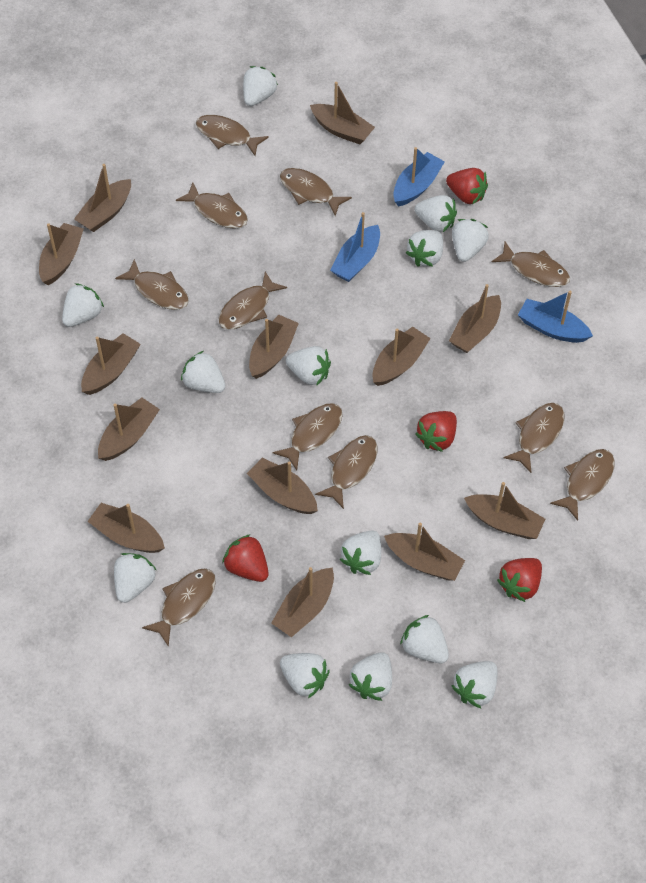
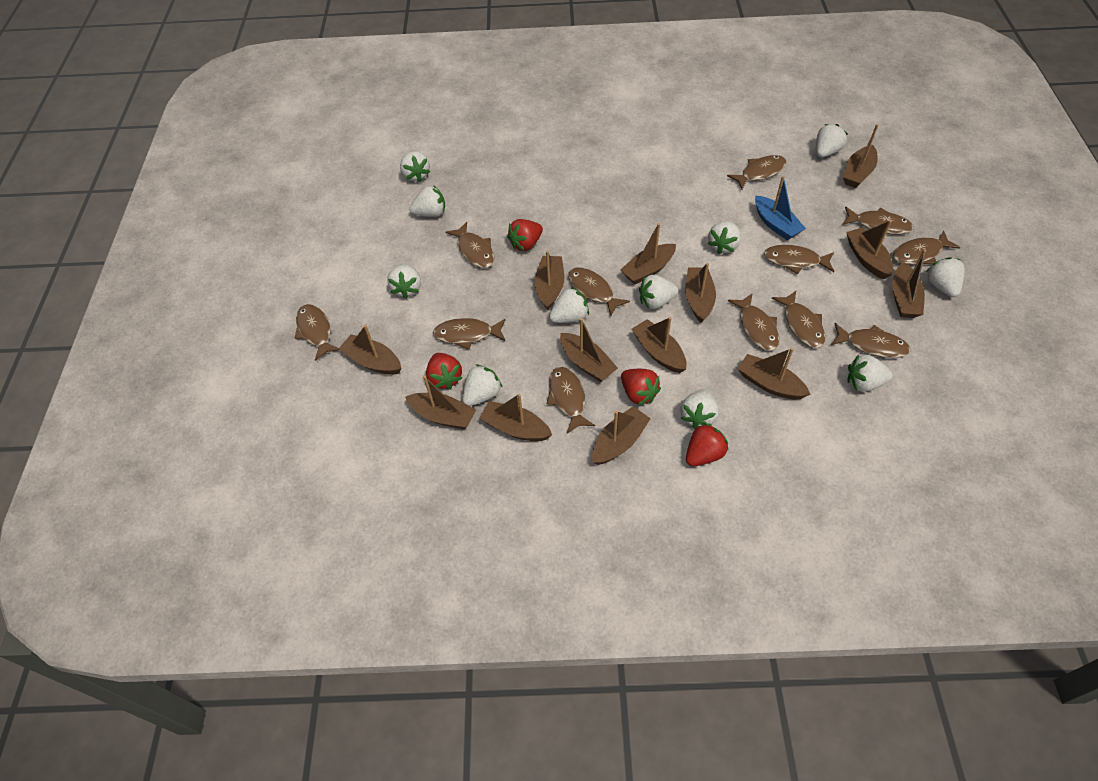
blue boat: 3 -> 1
brown fish: 11 -> 12
white strawberry: 13 -> 11

